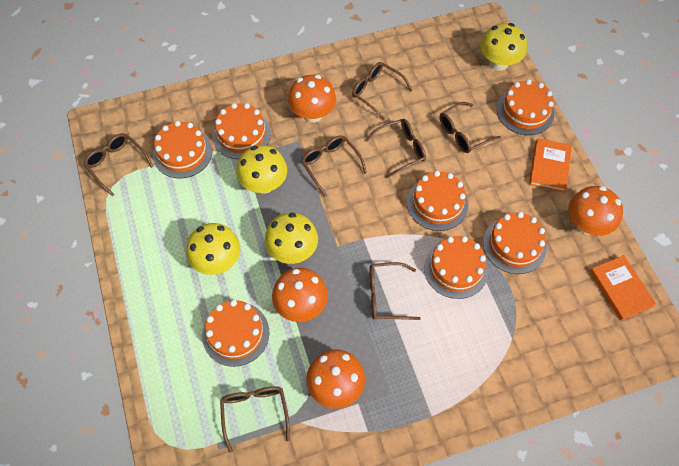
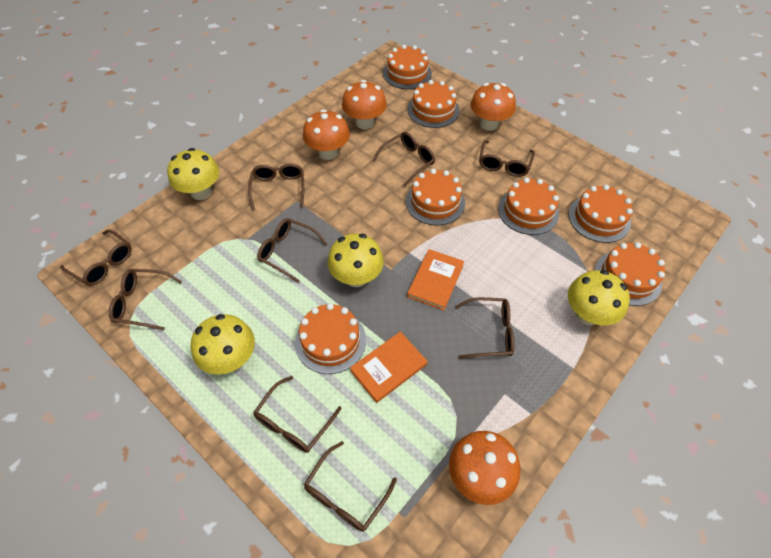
brown glasses: 7 -> 9

